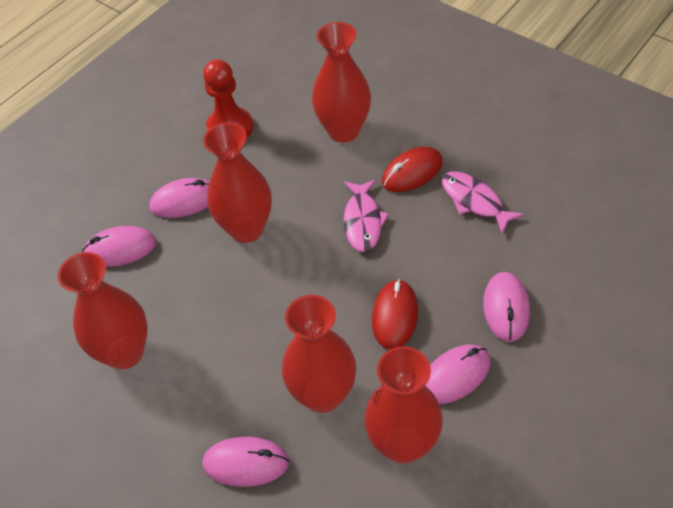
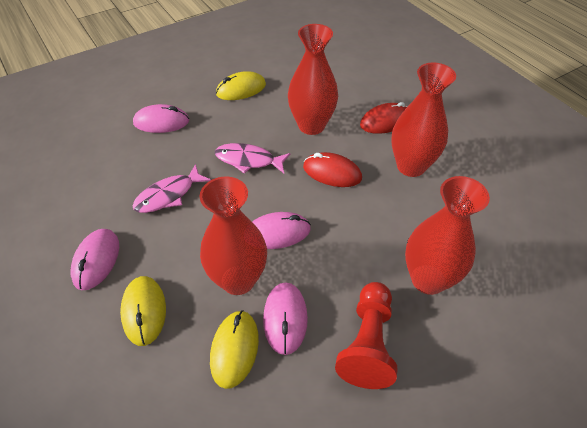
pink mouse: 5 -> 4
red vase: 5 -> 4
yellow mouse: 0 -> 3

